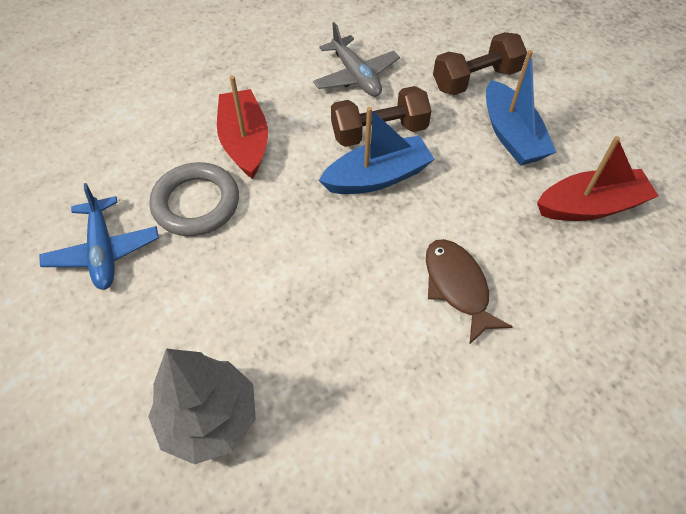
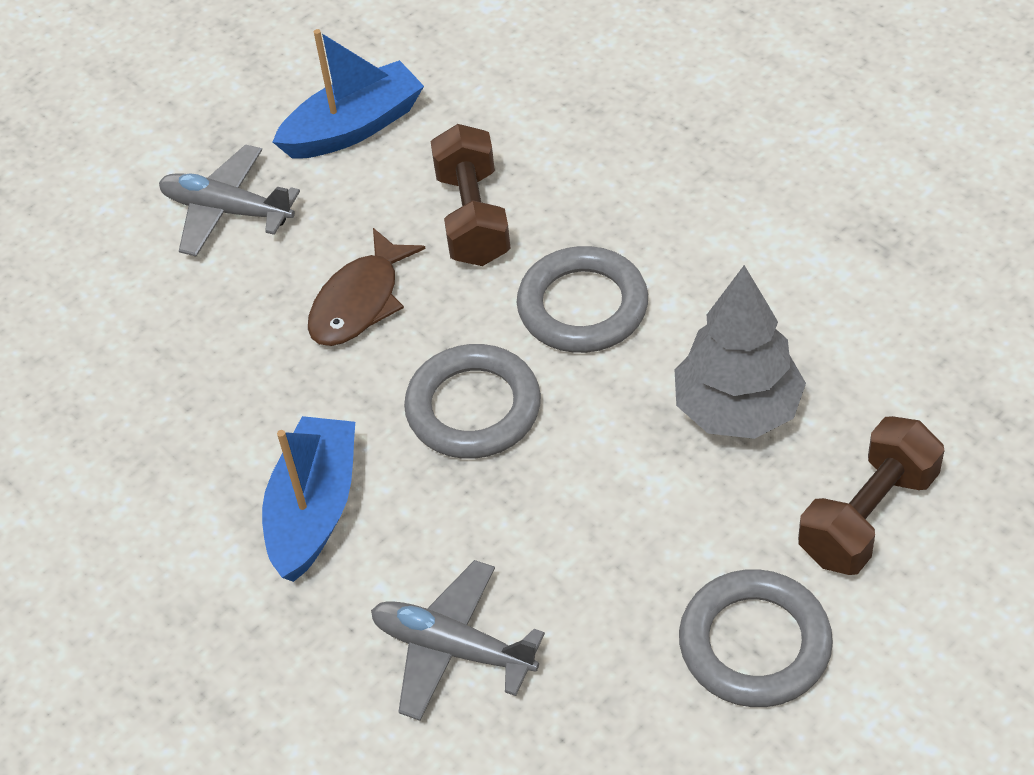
blue plane: 1 -> 0
grey plane: 1 -> 2
grey ring: 1 -> 3
red boat: 2 -> 0

